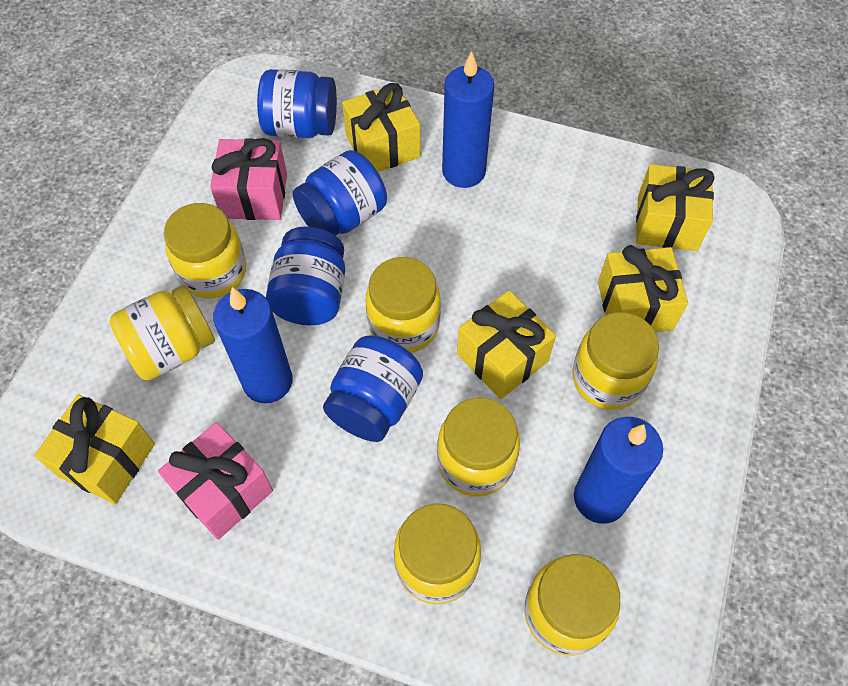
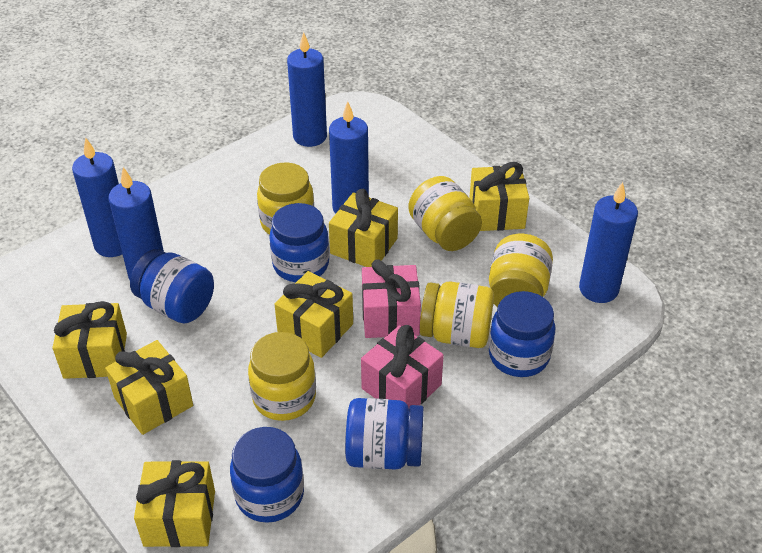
blue candle: 3 -> 5
blue jar: 4 -> 5
yellow gift: 5 -> 6
yellow jar: 7 -> 5

